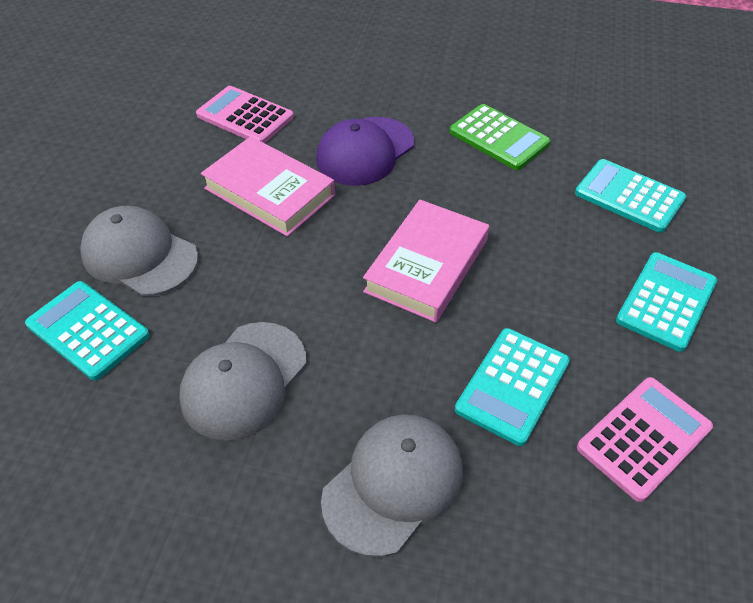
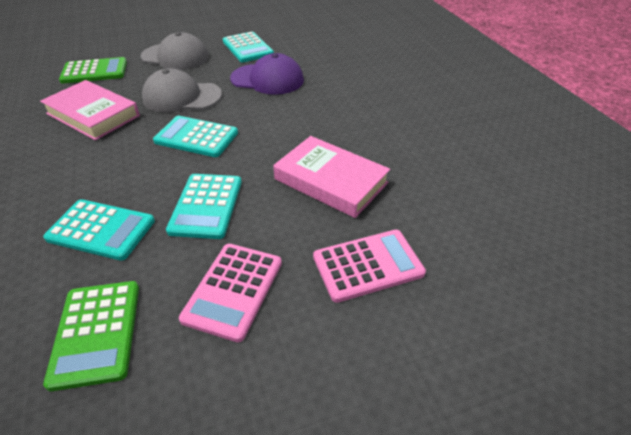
green calculator: 1 -> 2
grey cap: 3 -> 2

